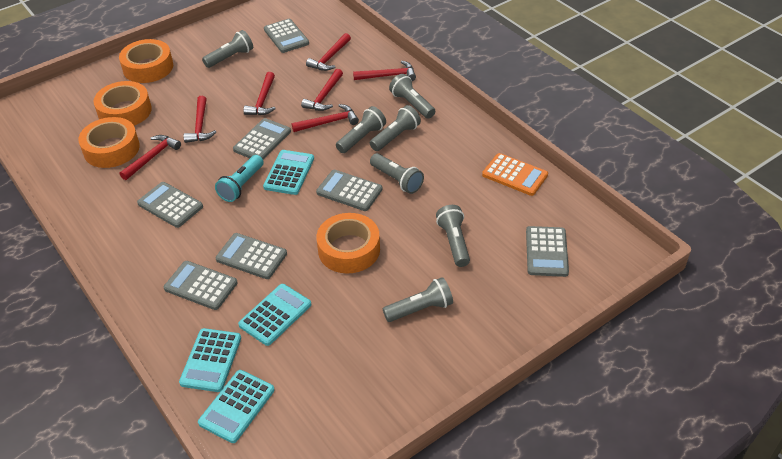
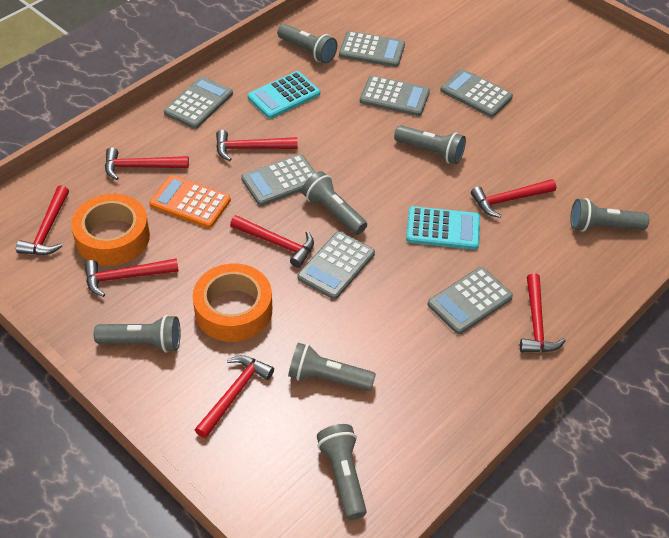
orange tape: 4 -> 2
red hammer: 7 -> 8
turquoise calculator: 4 -> 2
turquoise flashlight: 1 -> 0

